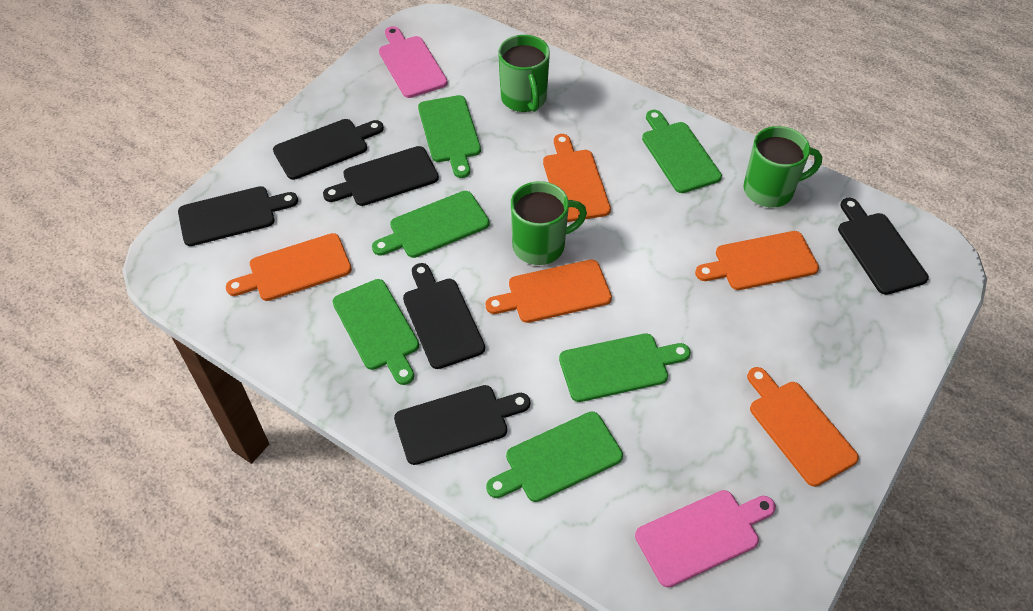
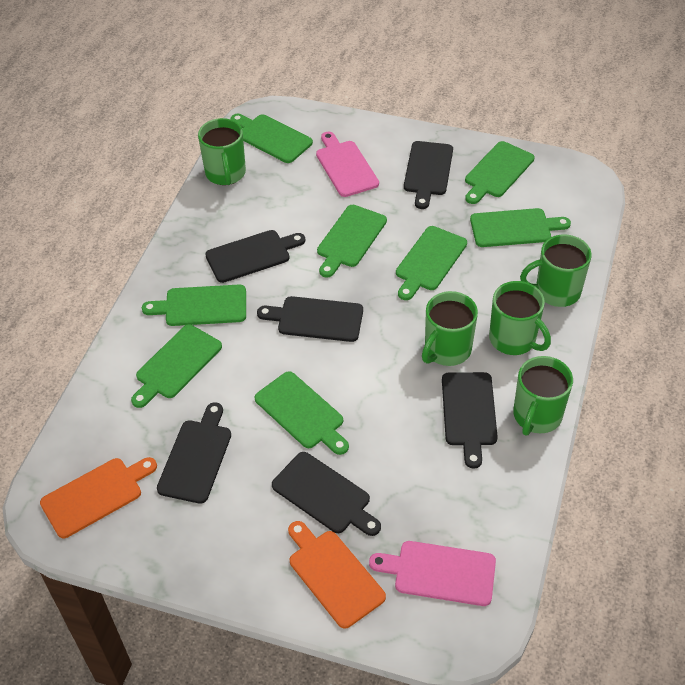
green cutting board: 6 -> 8
green mug: 3 -> 5
orange cutting board: 5 -> 2

